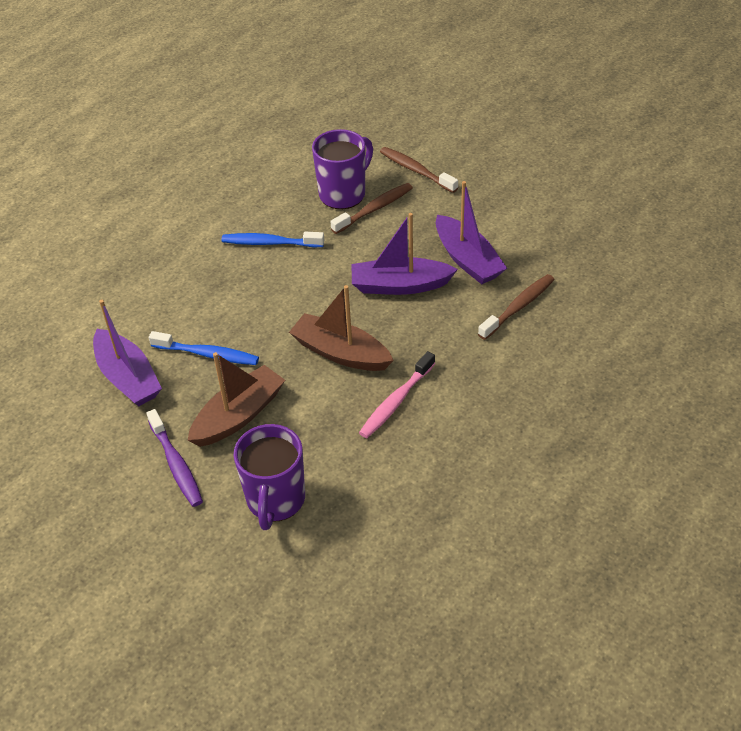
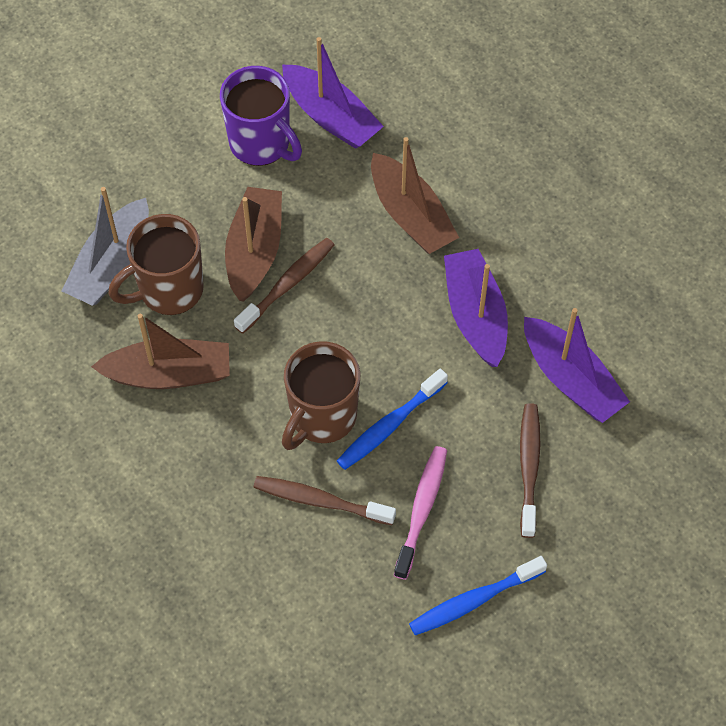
brown boat: 2 -> 3
brown mug: 0 -> 2
grey boat: 0 -> 1
purple mug: 2 -> 1
purple toothbrush: 1 -> 0

